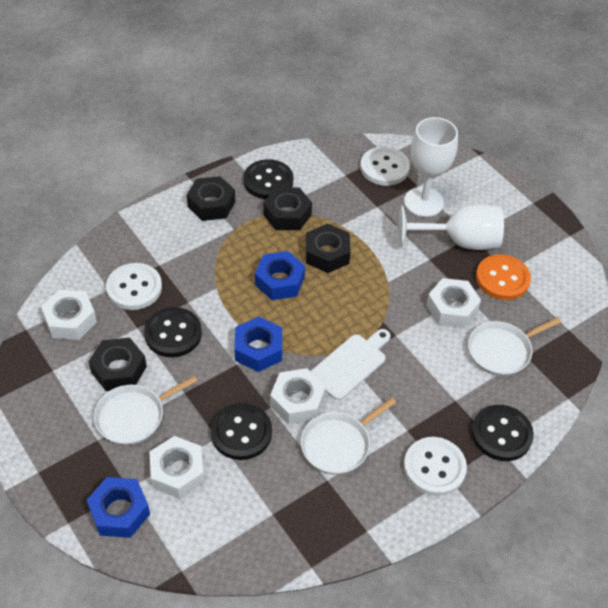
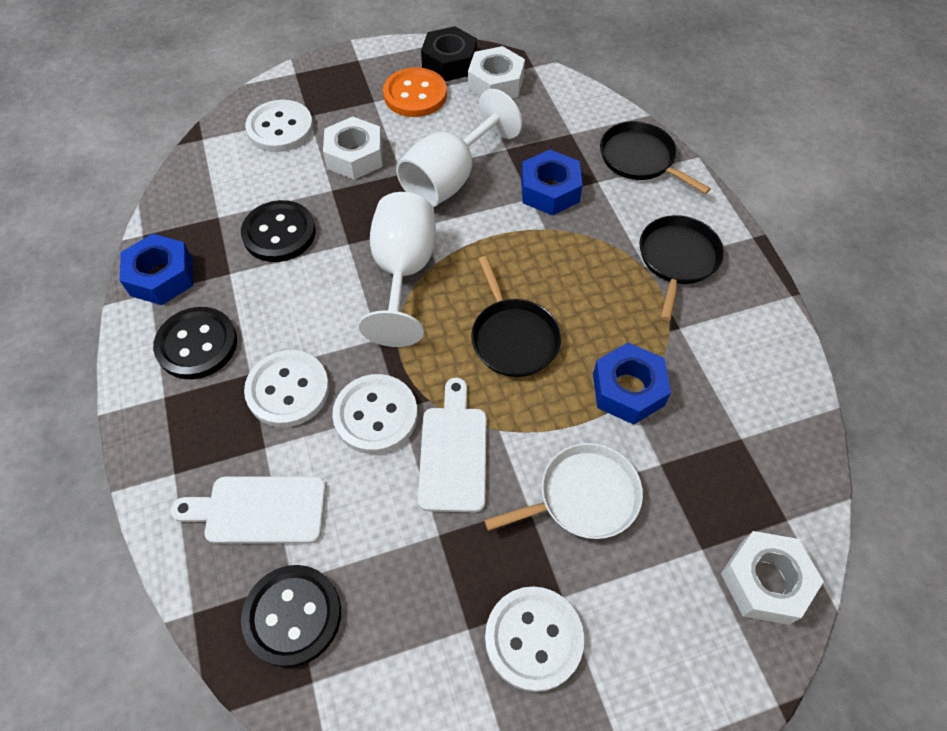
black button: 4 -> 3
black nut: 4 -> 1
black pan: 0 -> 3
white button: 3 -> 4
white cutting board: 1 -> 2
white nut: 4 -> 3
white pan: 3 -> 1

